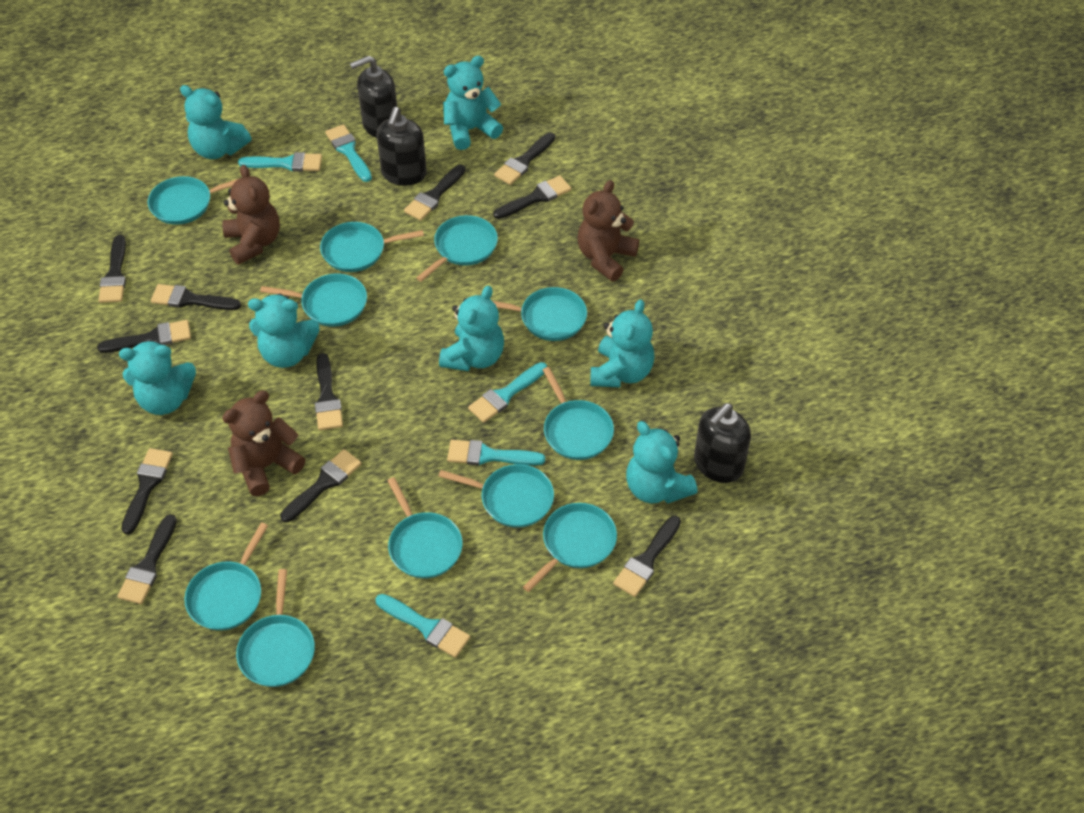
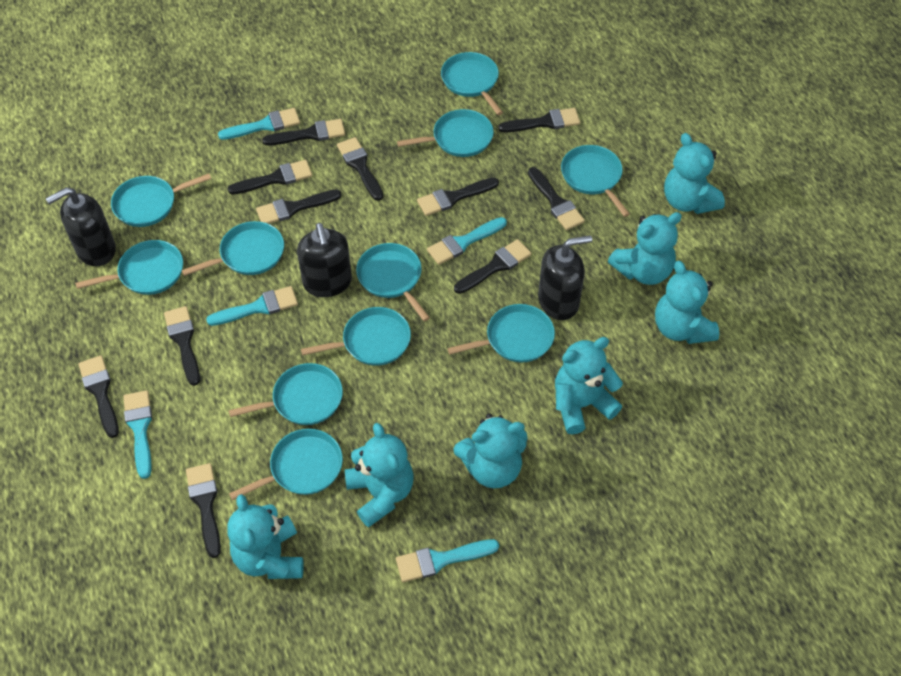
brown teddy bear: 3 -> 0

